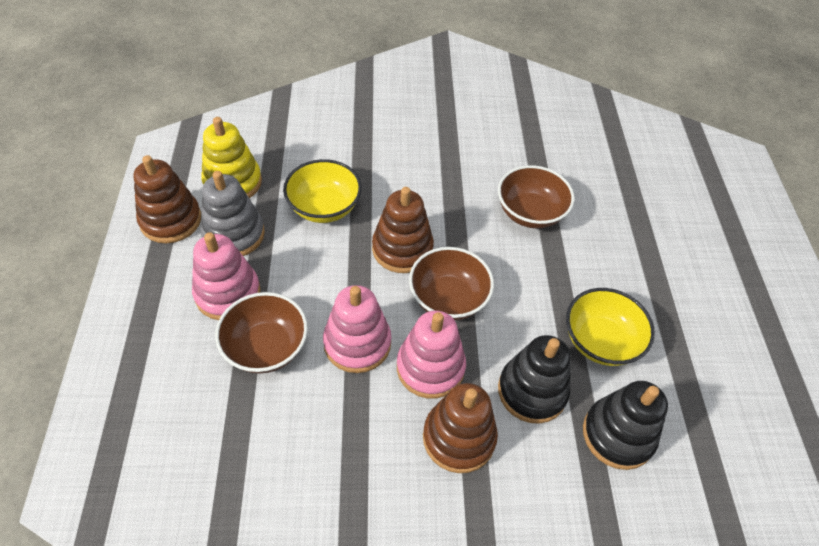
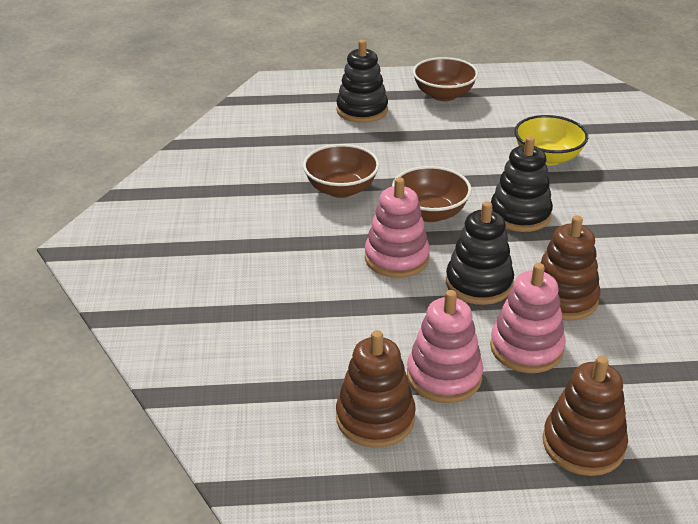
black stacking toy: 2 -> 3
grey stacking toy: 1 -> 0
yellow bowl: 2 -> 1
yellow stacking toy: 1 -> 0

